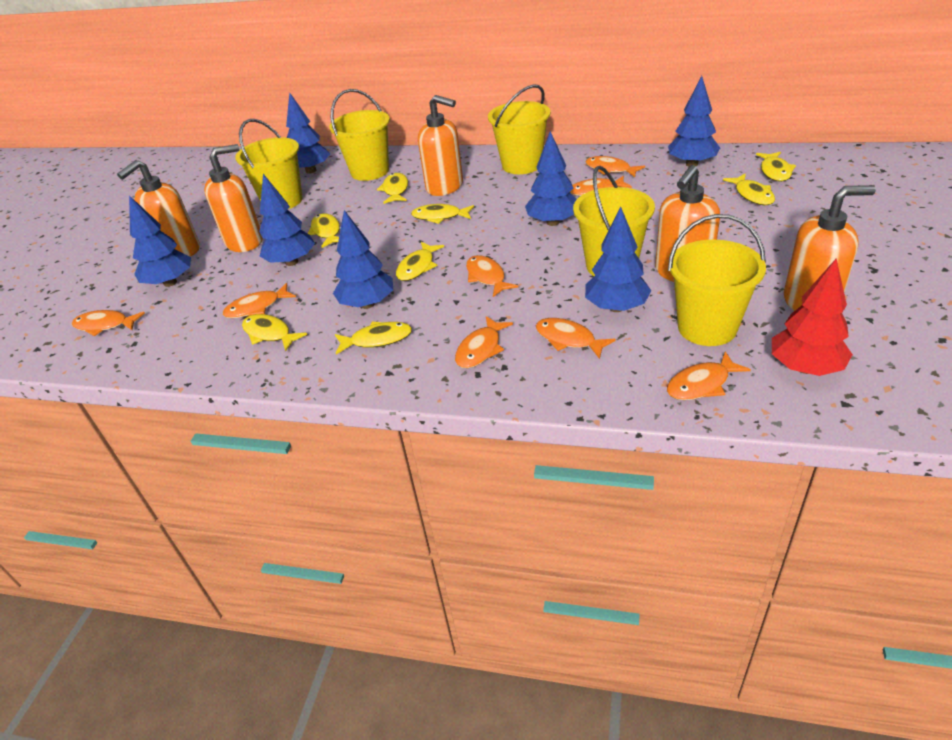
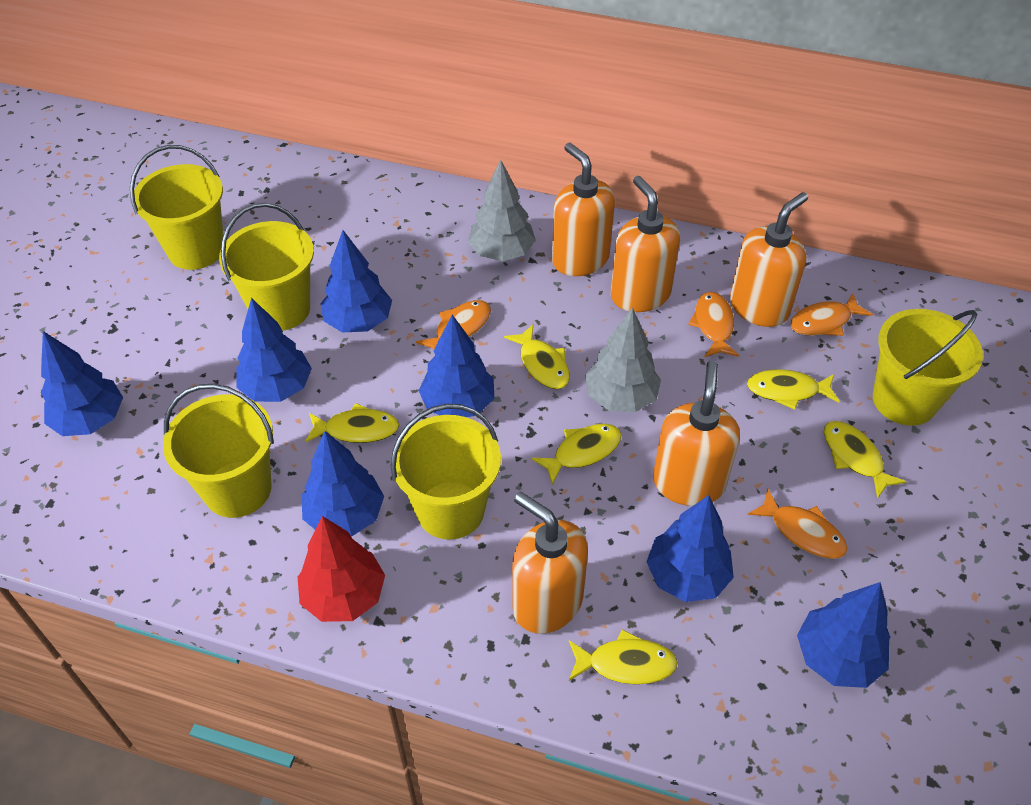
grey tree: 0 -> 2
orange fish: 8 -> 4
yellow fish: 8 -> 6

